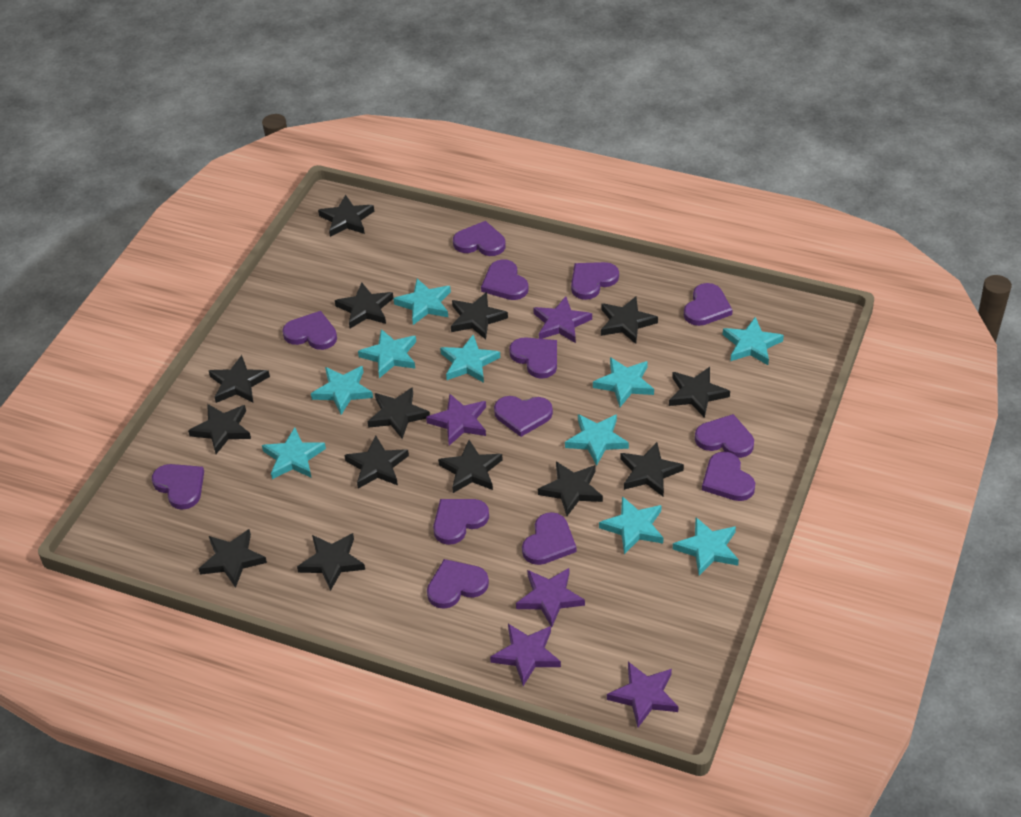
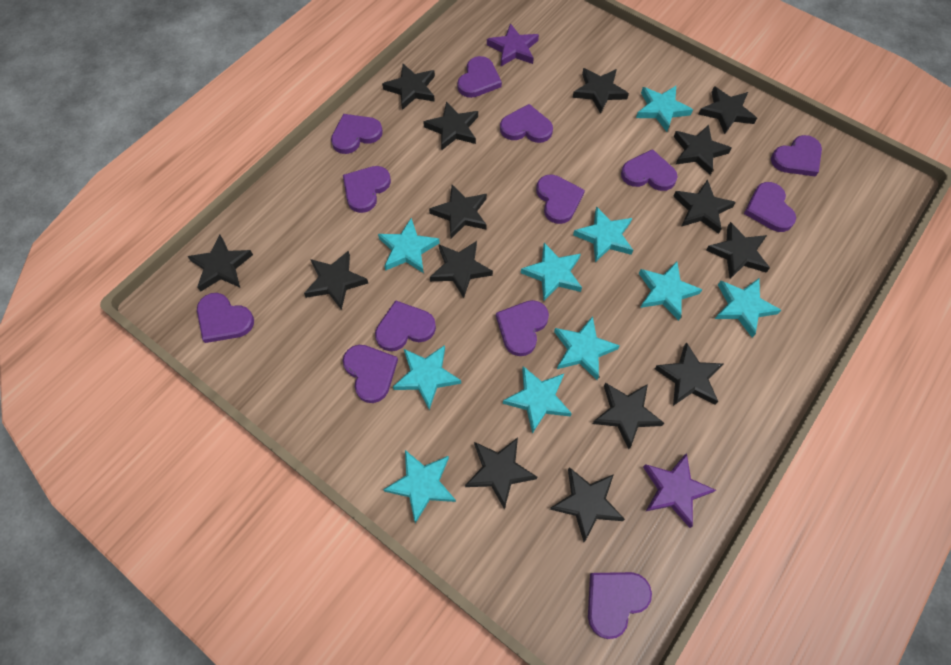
black star: 14 -> 15
purple star: 5 -> 2

